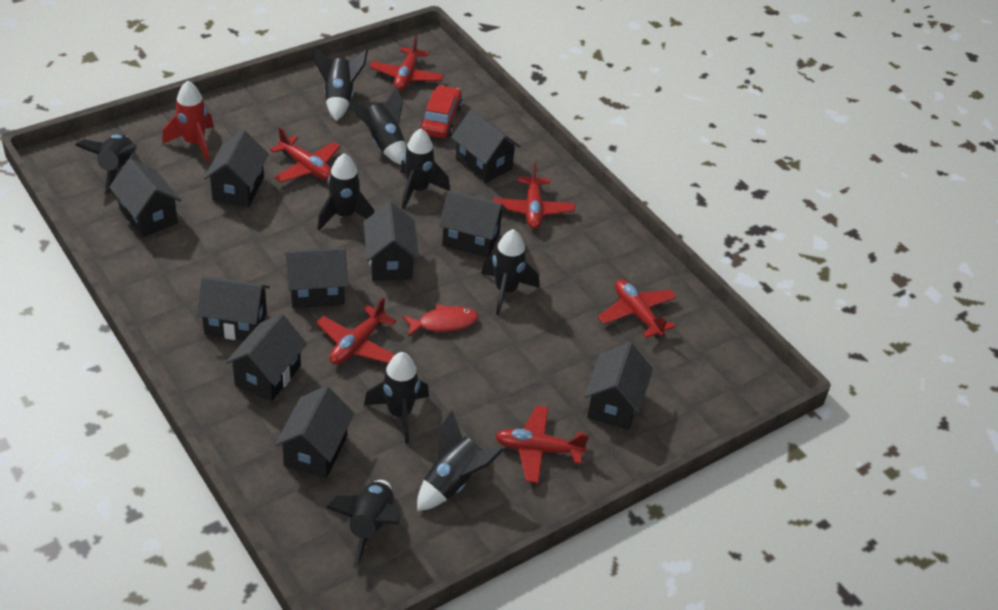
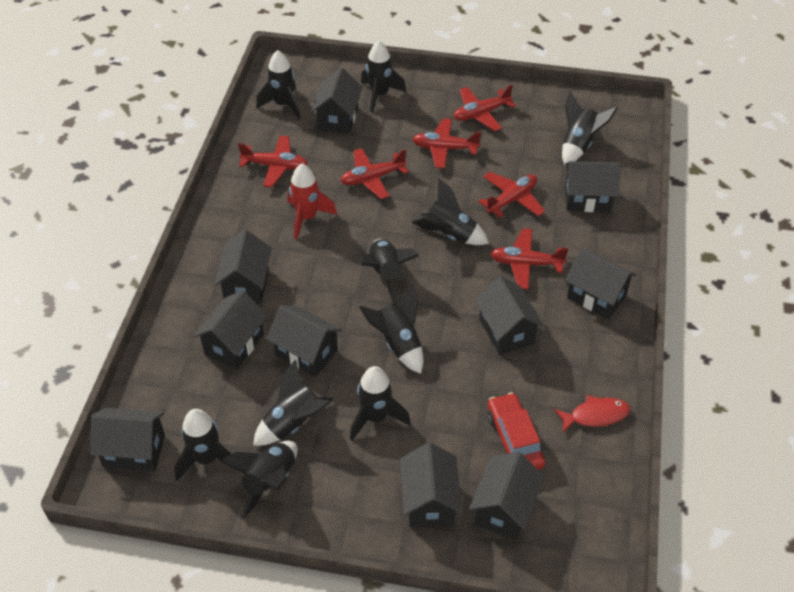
black rocket: 9 -> 10

